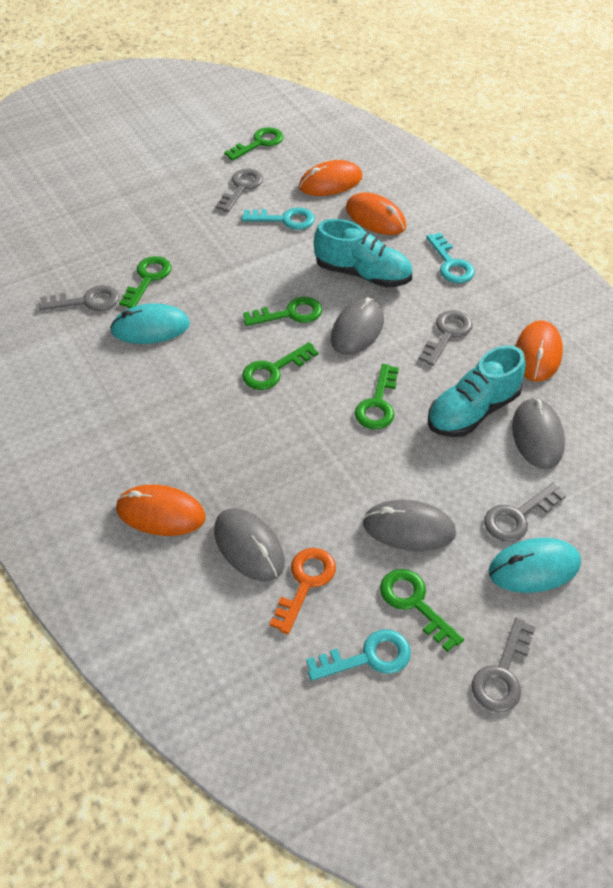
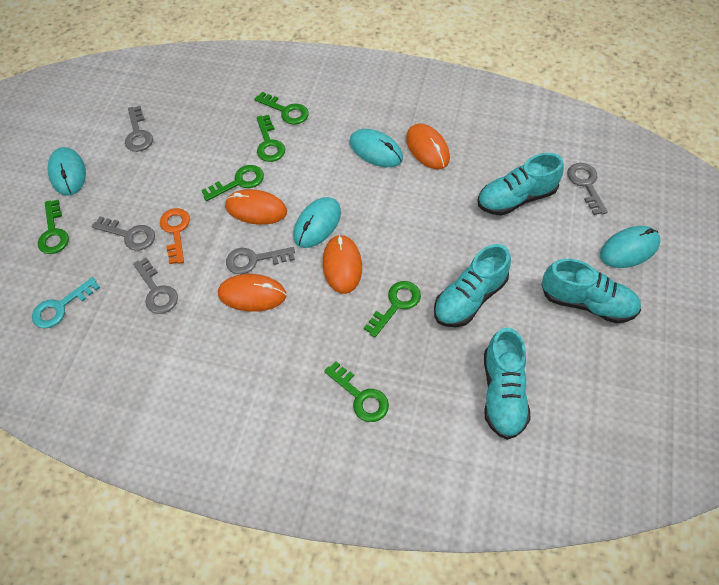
grey mouse: 4 -> 0
turquoise key: 3 -> 1
turquoise mouse: 2 -> 4
turquoise shoe: 2 -> 4

